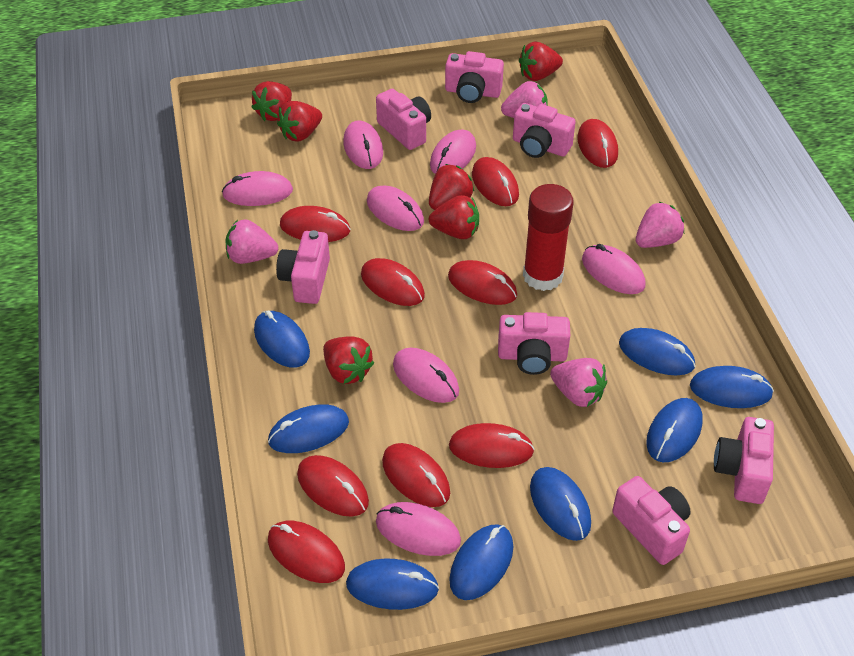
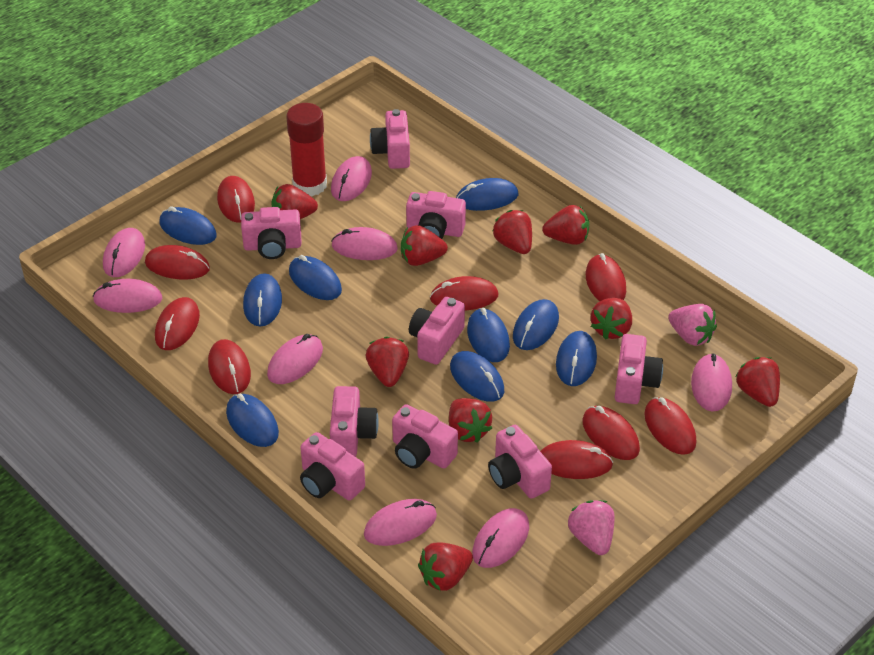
blue mouse: 8 -> 9
pink camera: 7 -> 9
pink mouse: 7 -> 8
pink strawberry: 4 -> 2
red strawberry: 6 -> 9

